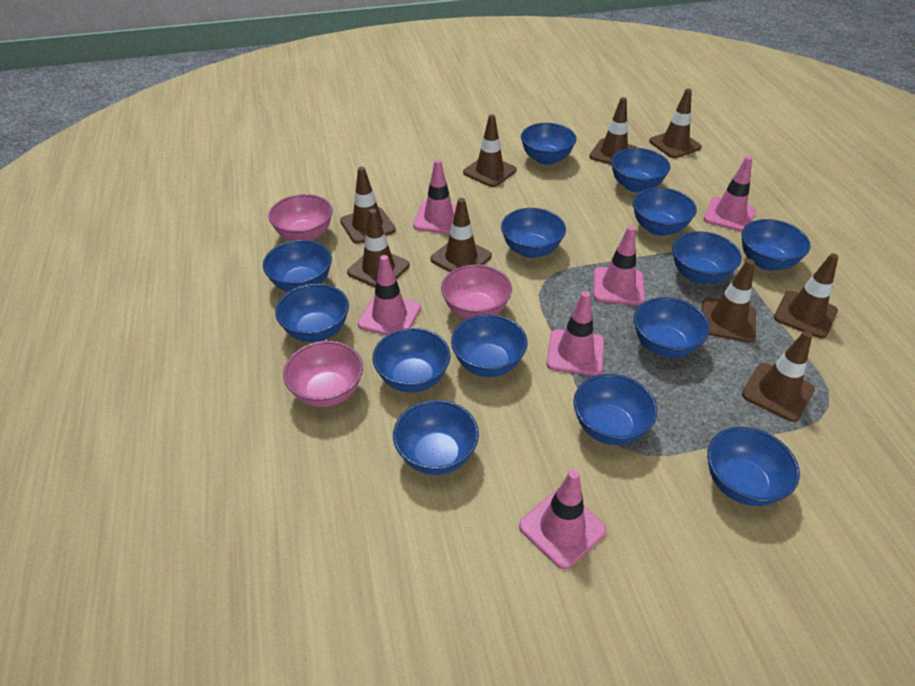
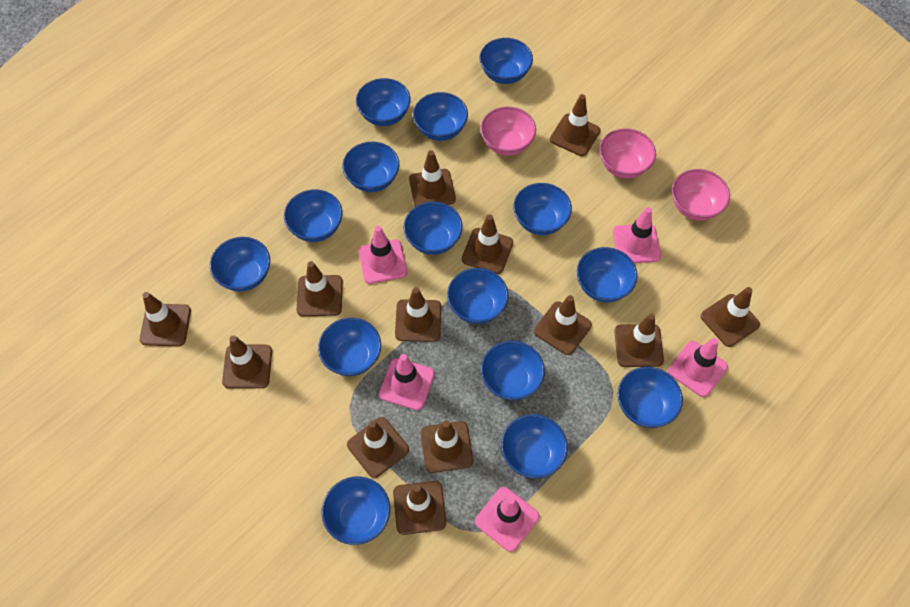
blue bowl: 14 -> 15
brown traffic cone: 9 -> 13
pink traffic cone: 6 -> 5

